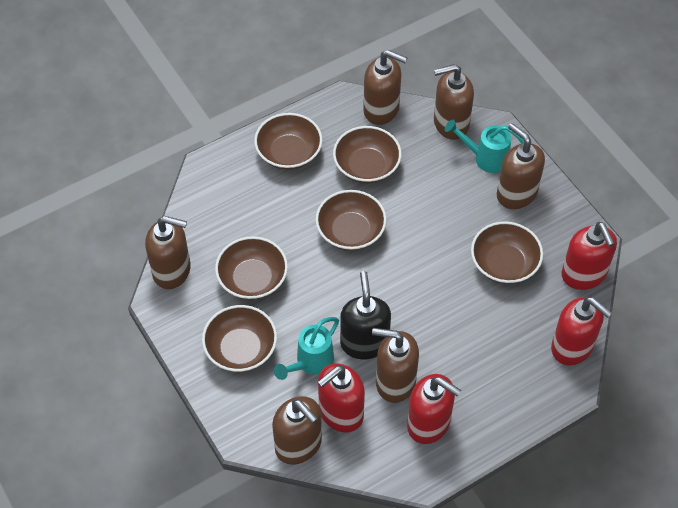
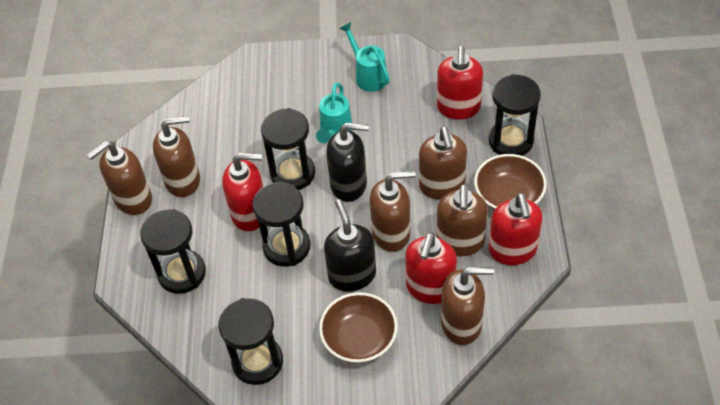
black hourglass: 0 -> 5
black soap dispenser: 1 -> 2
brown bowl: 6 -> 2

